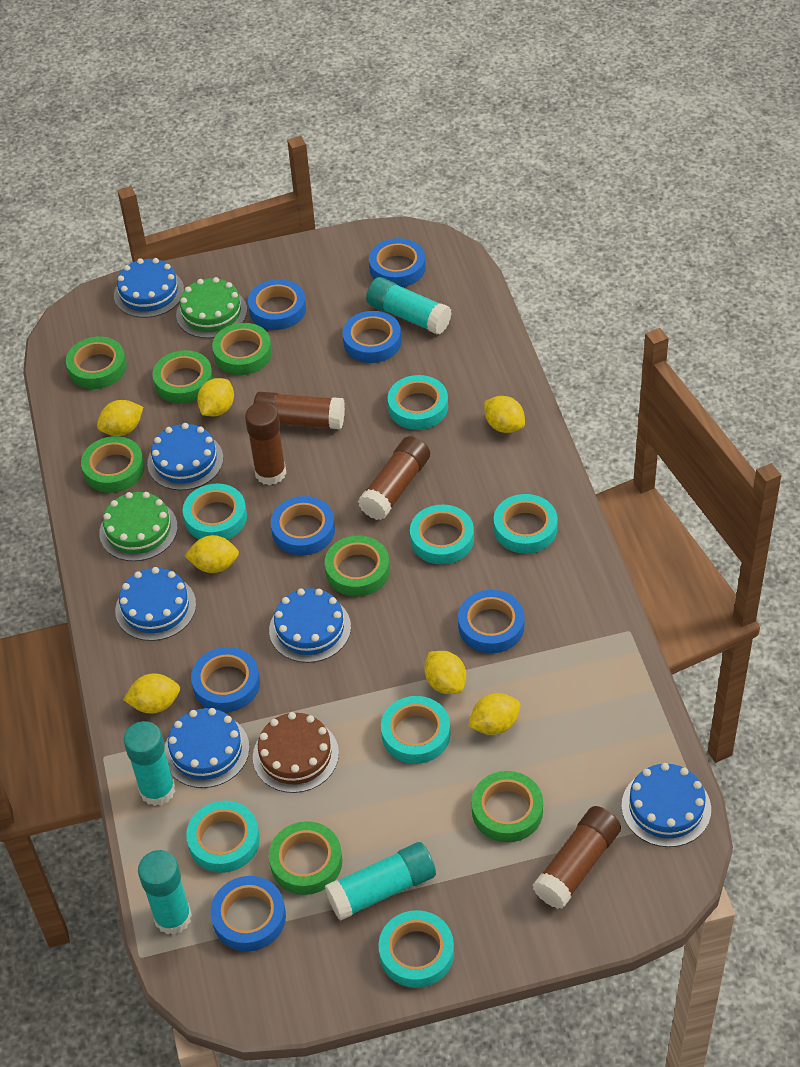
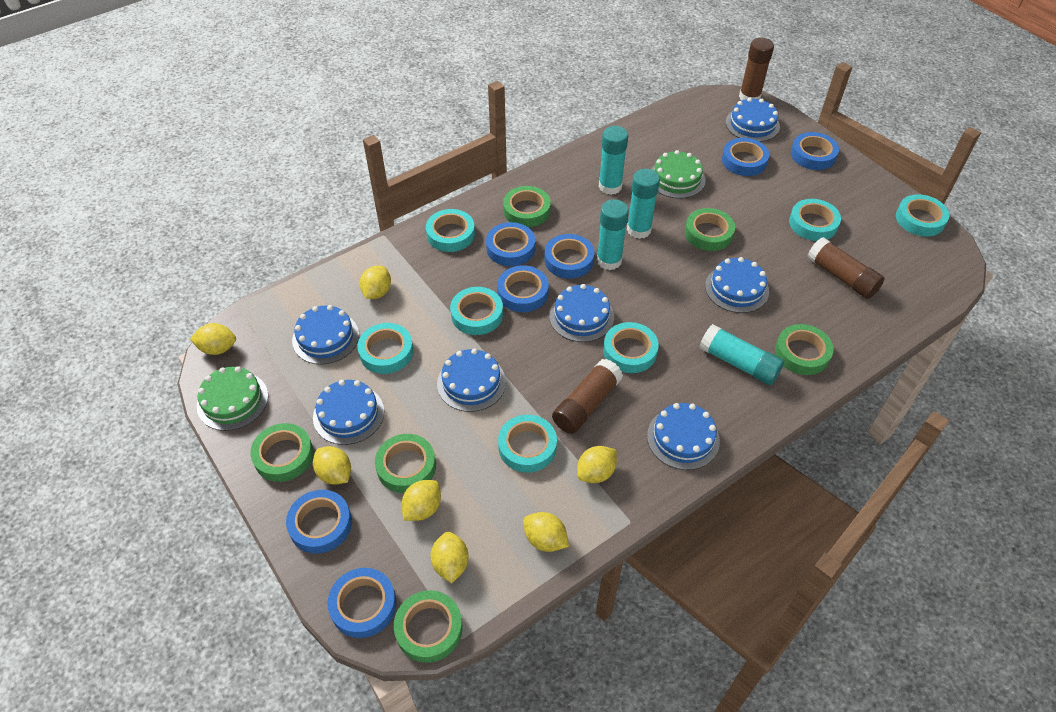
blue cake: 6 -> 7
brown cake: 1 -> 0
brown glue stick: 4 -> 3
green tape: 7 -> 6

